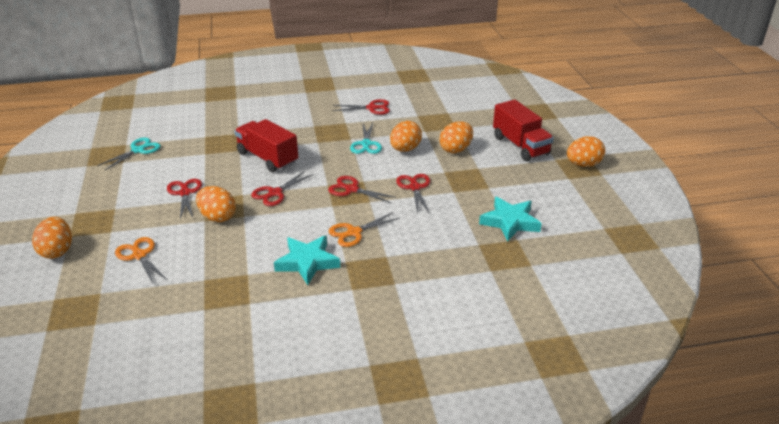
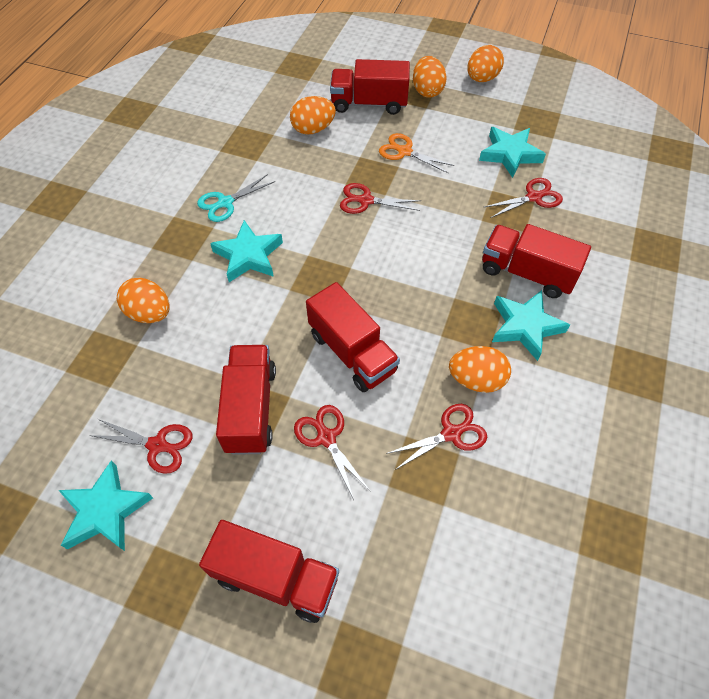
orange scissors: 2 -> 1
red truck: 2 -> 5
turquoise scissors: 2 -> 1
turquoise star: 2 -> 4

